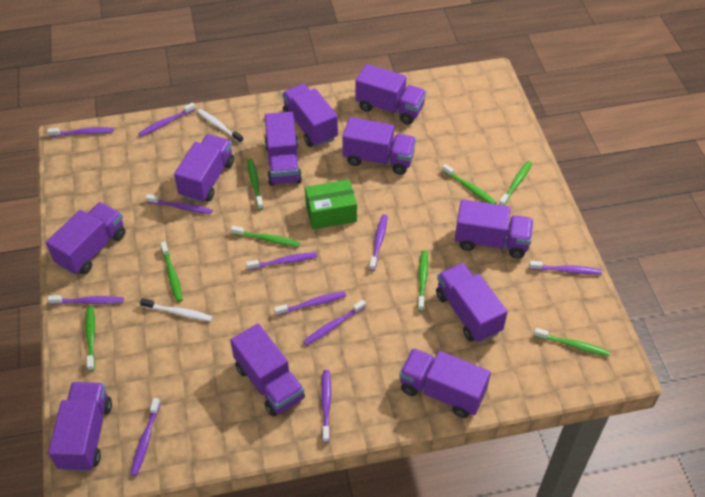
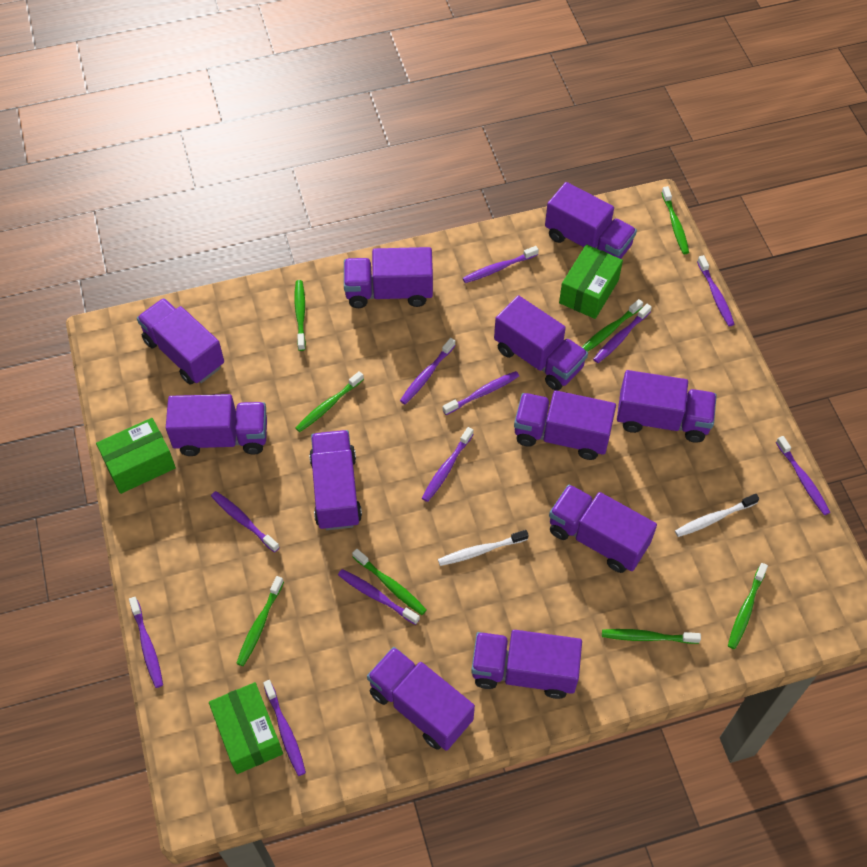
green box: 1 -> 3

